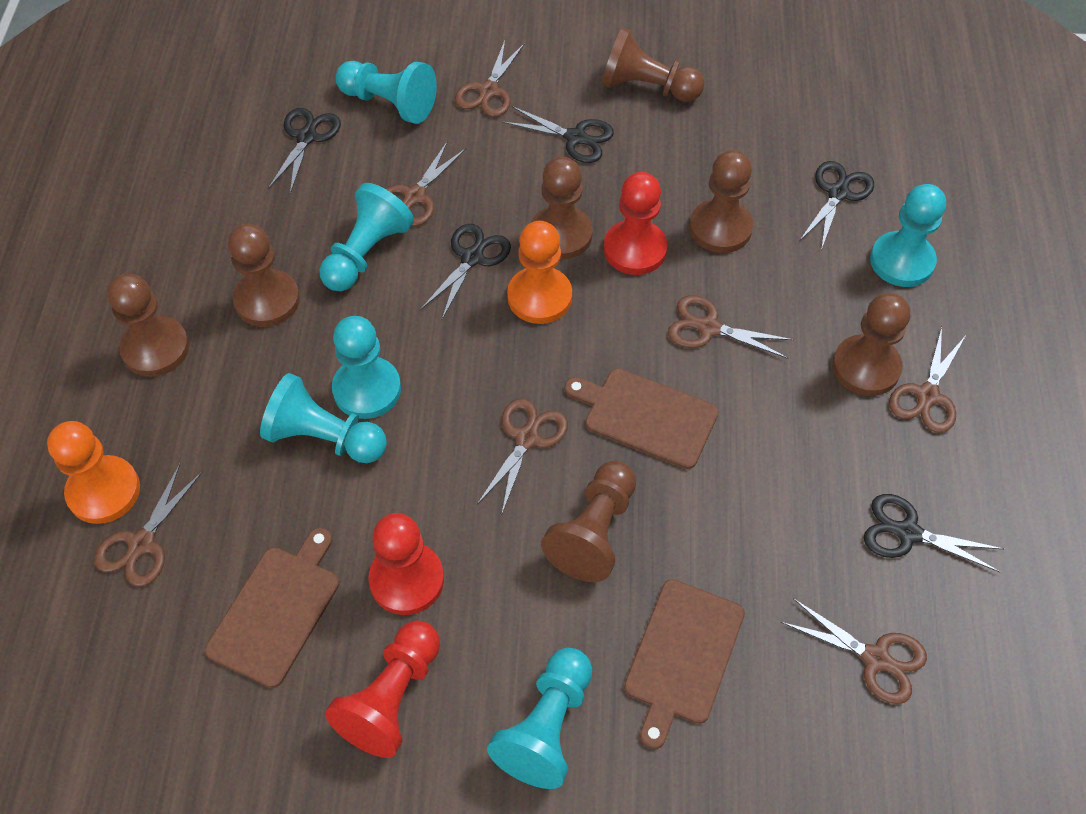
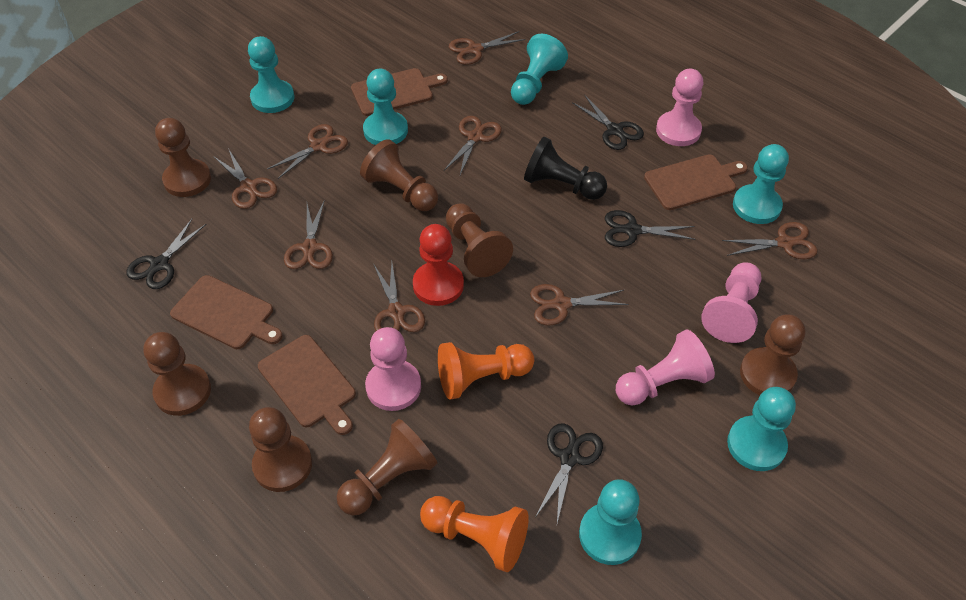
black pawn: 0 -> 1
black scissors: 5 -> 4
brown cutting board: 3 -> 4
brown scissors: 7 -> 8
pink pawn: 0 -> 4
red pawn: 3 -> 1

